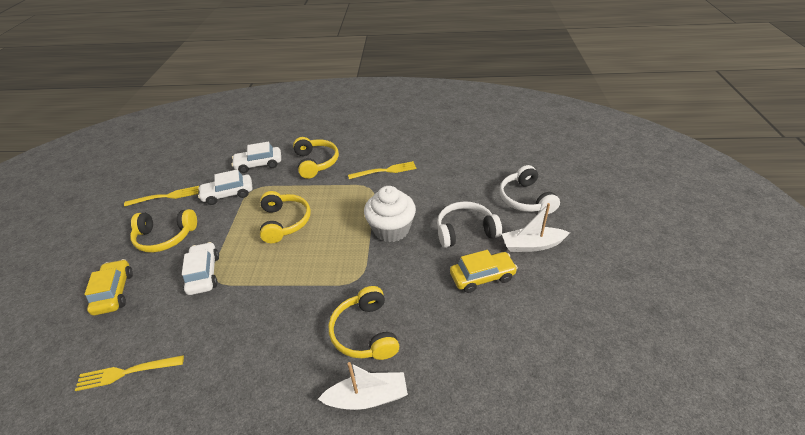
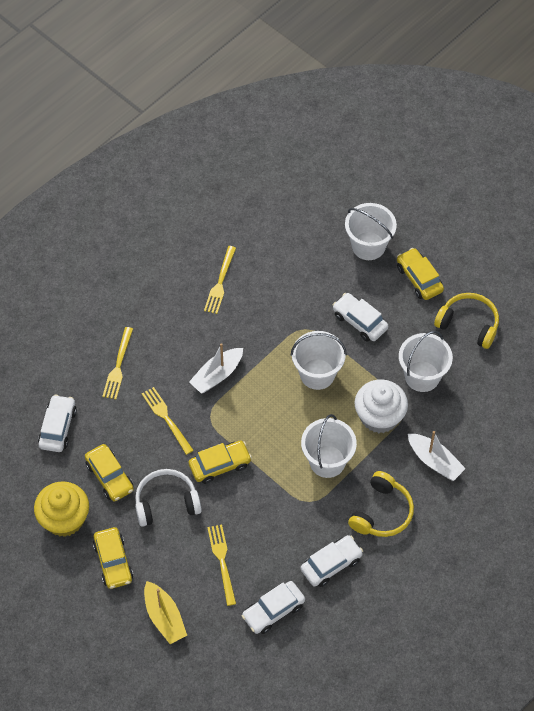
white bucket: 0 -> 4
white car: 3 -> 4
white headphones: 2 -> 1
yellow boat: 0 -> 1
yellow car: 2 -> 4
yellow cupcake: 0 -> 1
yellow fork: 3 -> 4
yellow headphones: 4 -> 2

